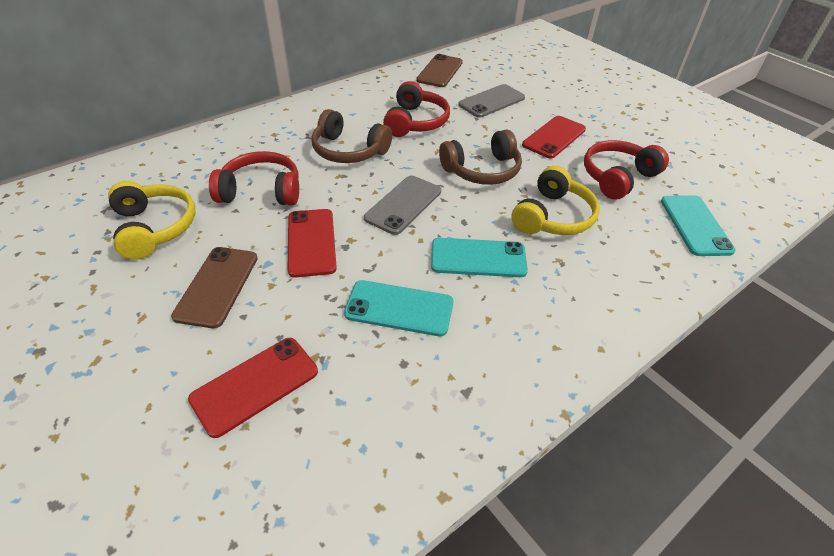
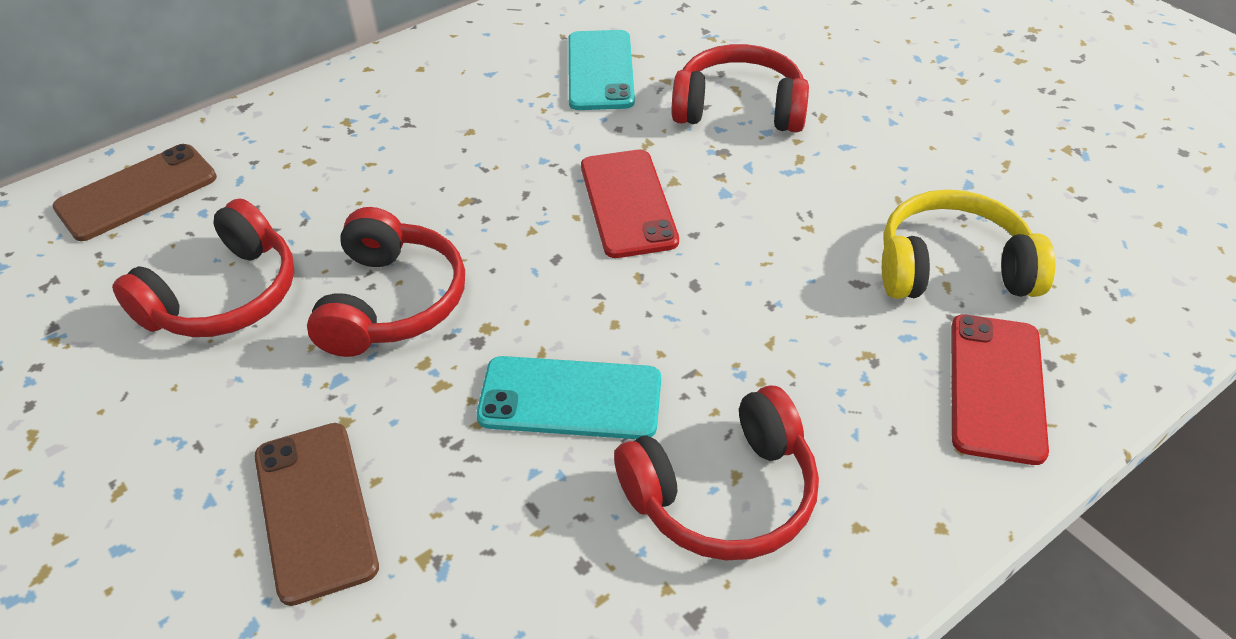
brown headphones: 2 -> 0
grey phone: 2 -> 0
red headphones: 3 -> 4
red phone: 3 -> 2
turquoise phone: 3 -> 2
yellow headphones: 2 -> 1

